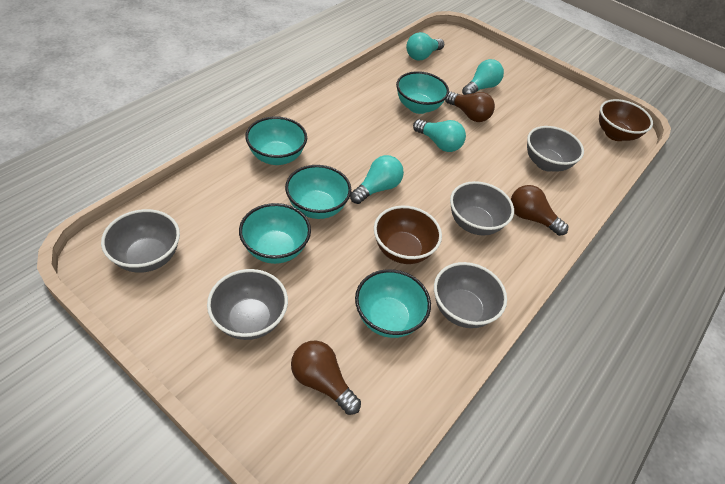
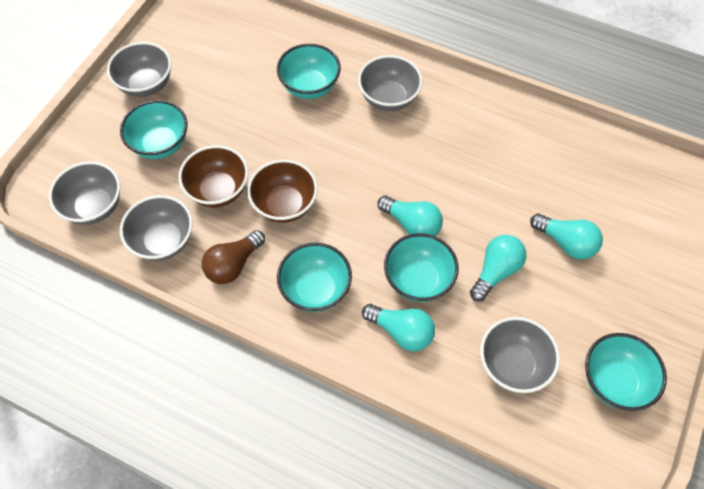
brown light bulb: 3 -> 1

